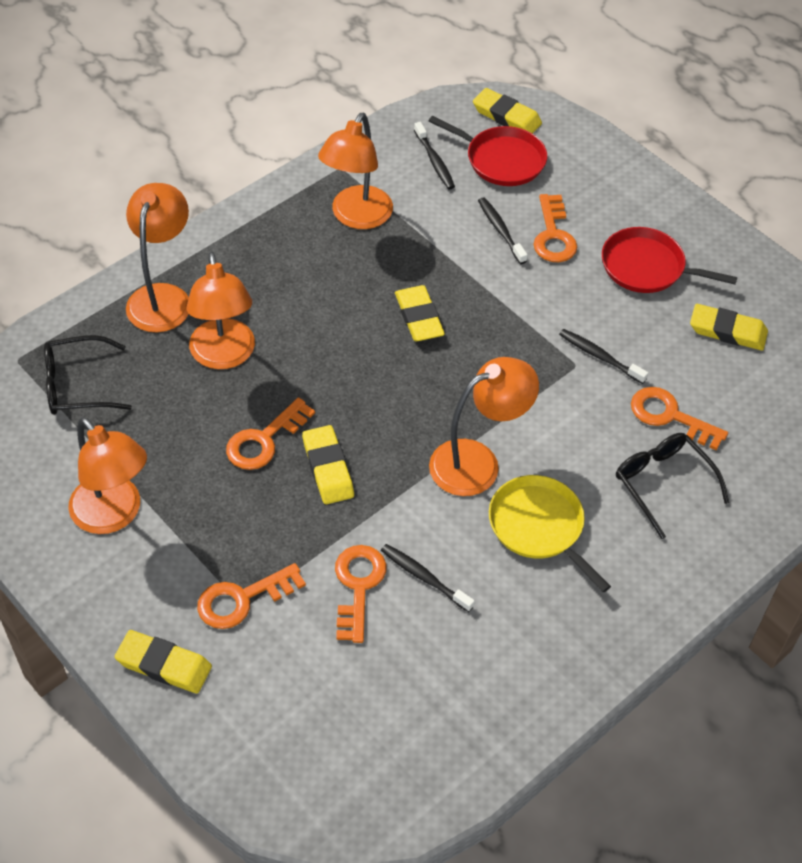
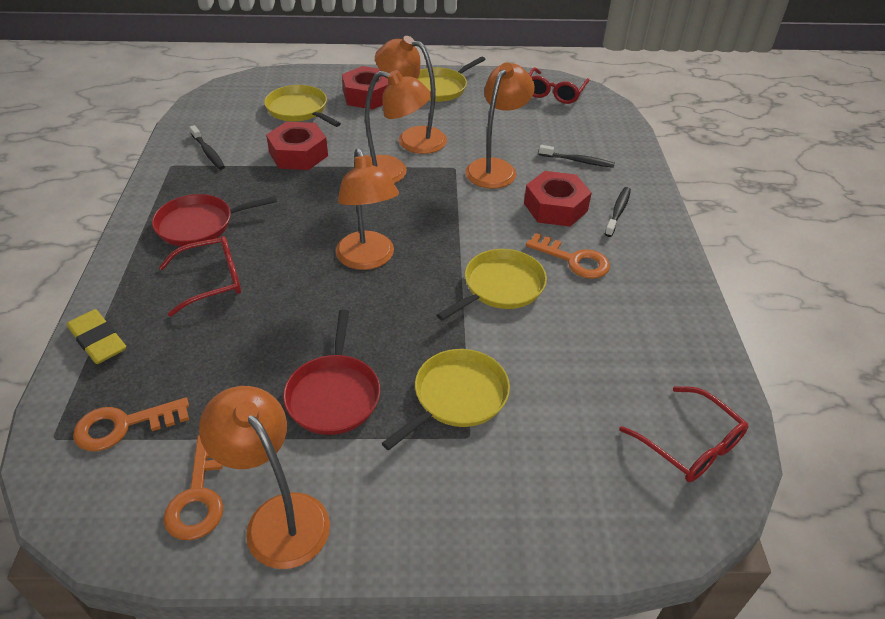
black glasses: 2 -> 0
black toothbrush: 4 -> 3
orange key: 5 -> 3
red glasses: 0 -> 3
red nut: 0 -> 3
yellow eraser: 5 -> 1
yellow pan: 1 -> 4

